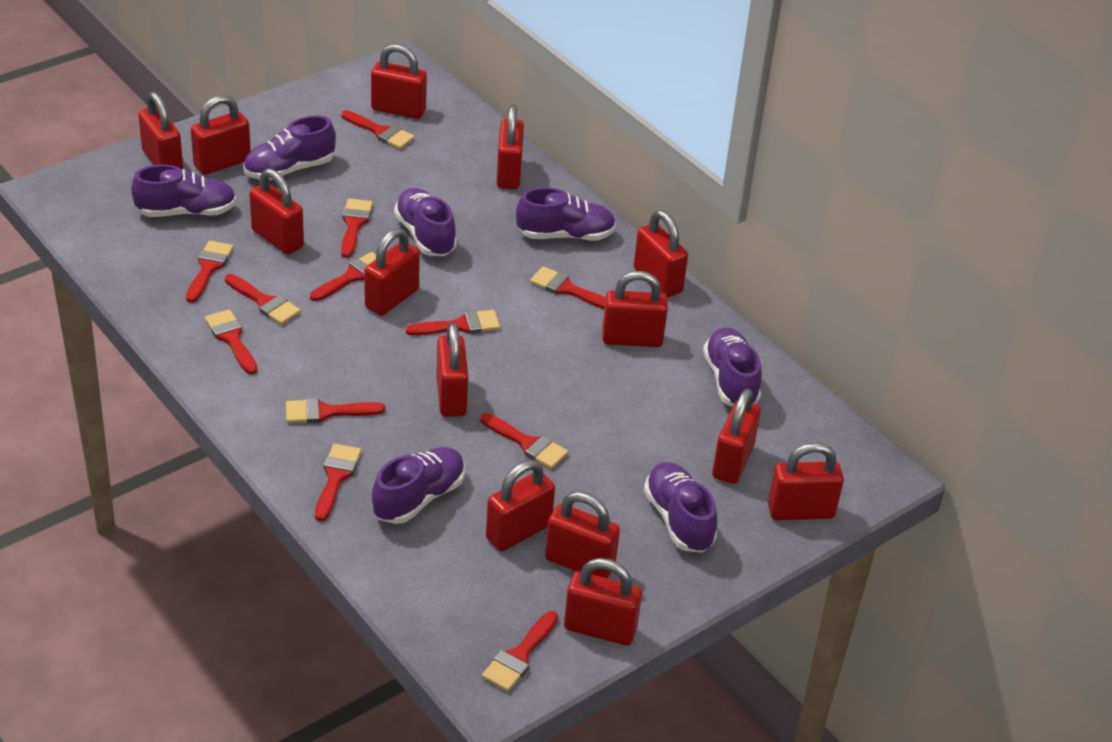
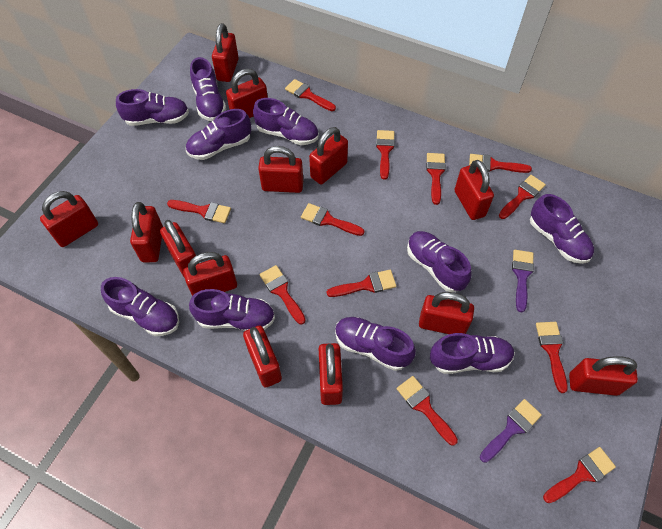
purple brush: 0 -> 2
purple shoe: 7 -> 10
red padlock: 14 -> 13

